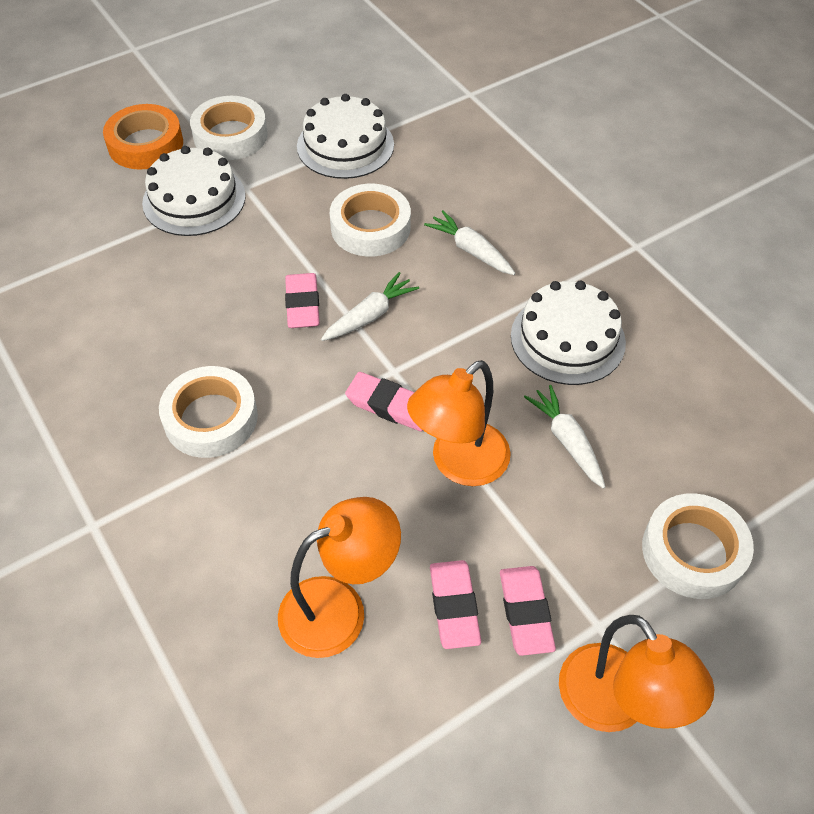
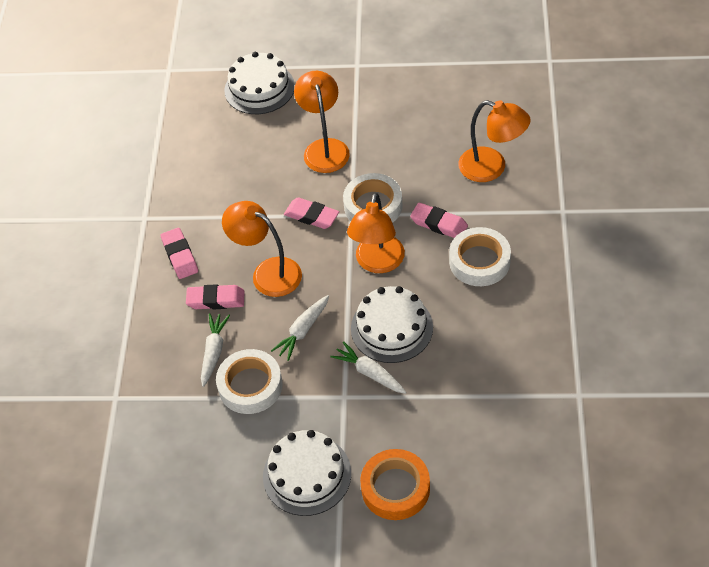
orange lamp: 3 -> 4
white tape: 4 -> 3

